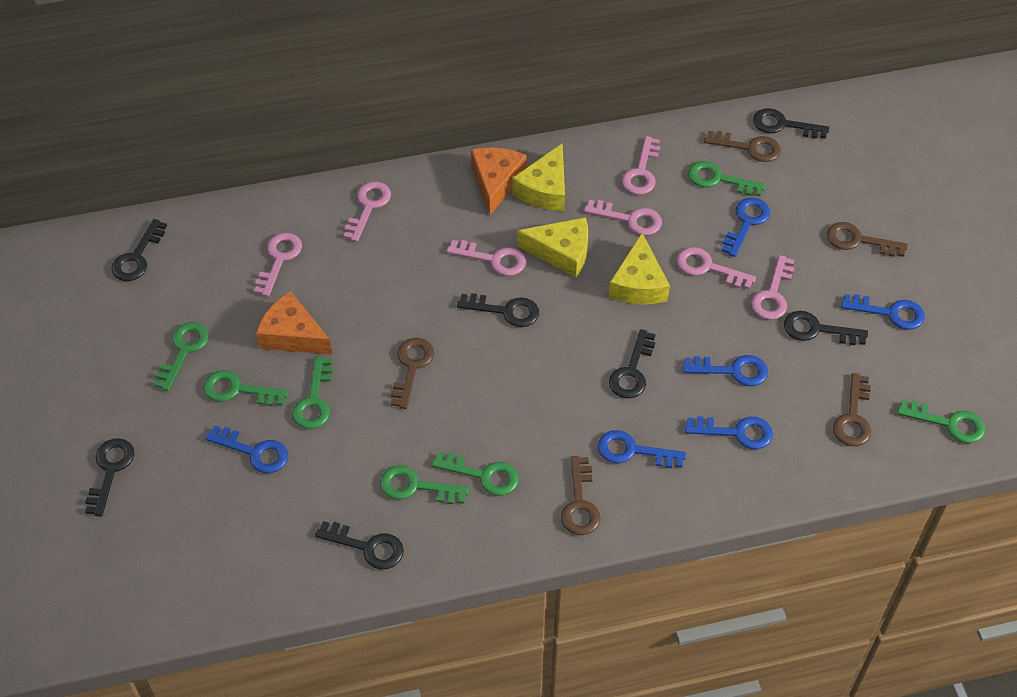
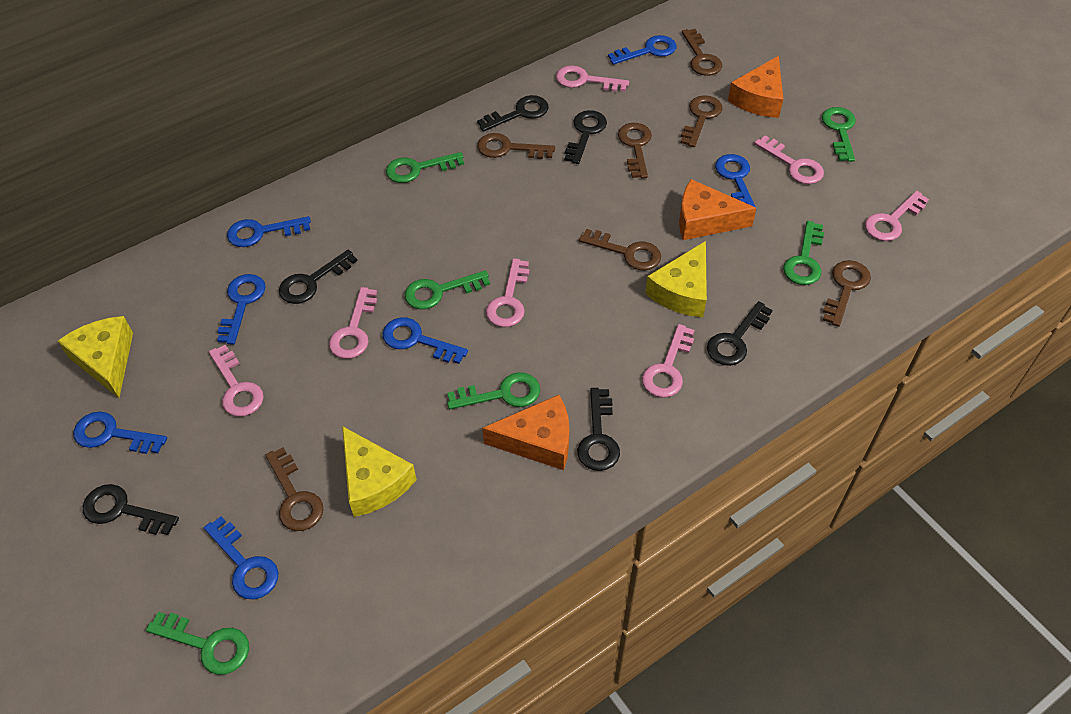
black key: 7 -> 6
blue key: 6 -> 7
brown key: 5 -> 7
green key: 7 -> 6
orange cheese: 2 -> 3

